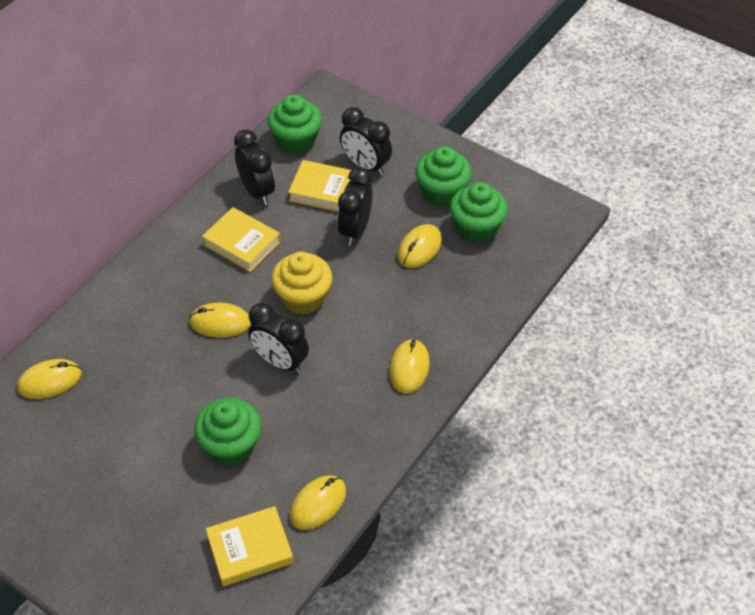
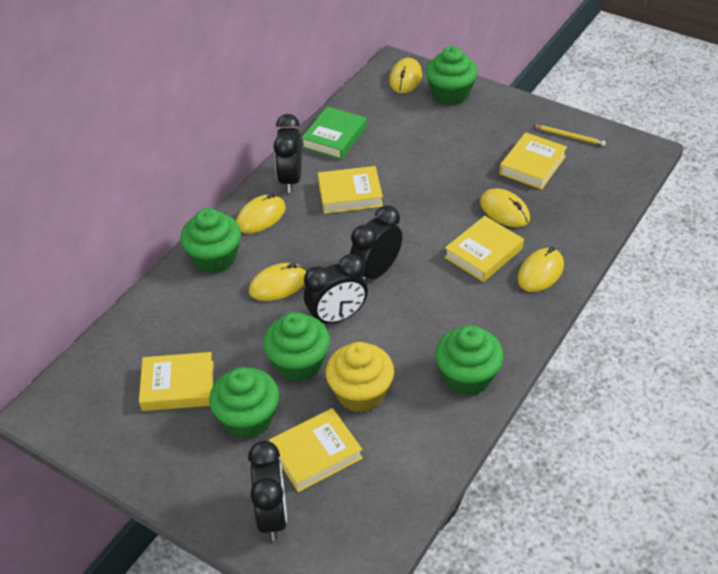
green book: 0 -> 1
green cupcake: 4 -> 5
yellow book: 3 -> 5
yellow pencil: 0 -> 1

